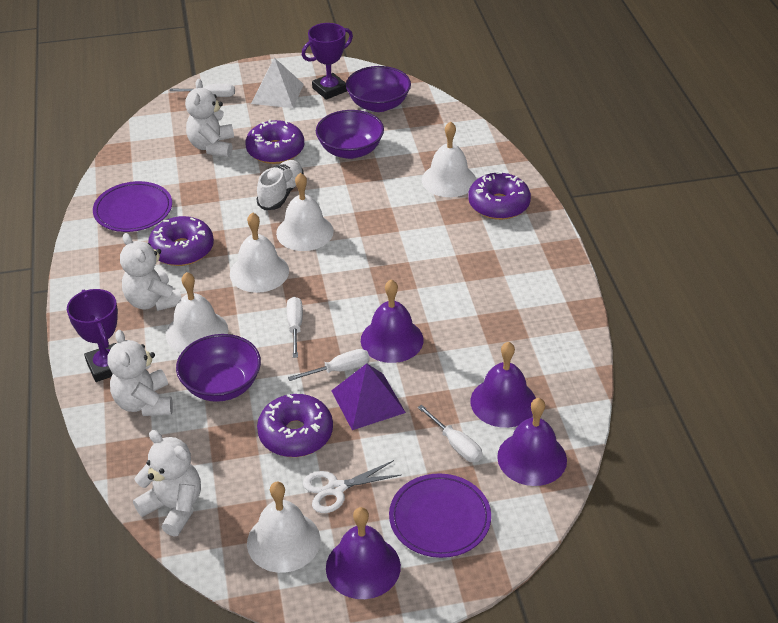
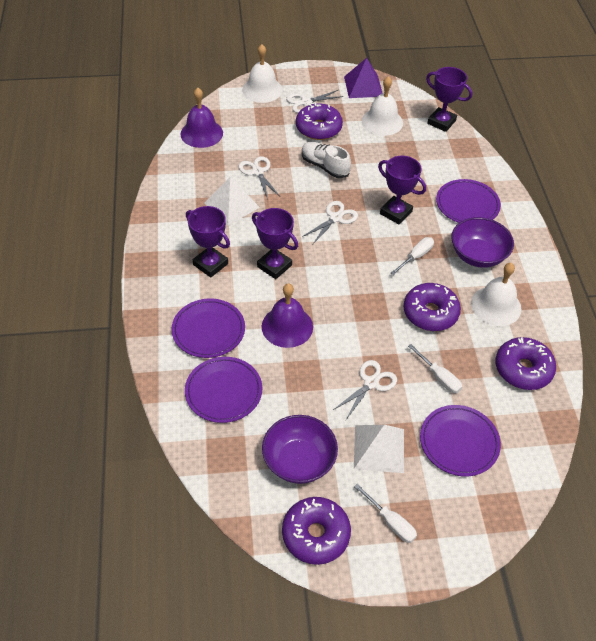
purple bell: 4 -> 2
purple bowl: 3 -> 2
purple plate: 2 -> 4
purple trophy: 2 -> 4
white bell: 5 -> 3
white pyramid: 1 -> 2
white scissors: 1 -> 4
white screwdriver: 4 -> 3
white teddy bear: 4 -> 0

